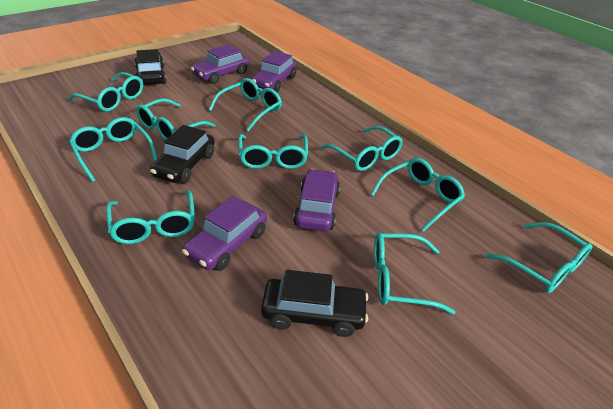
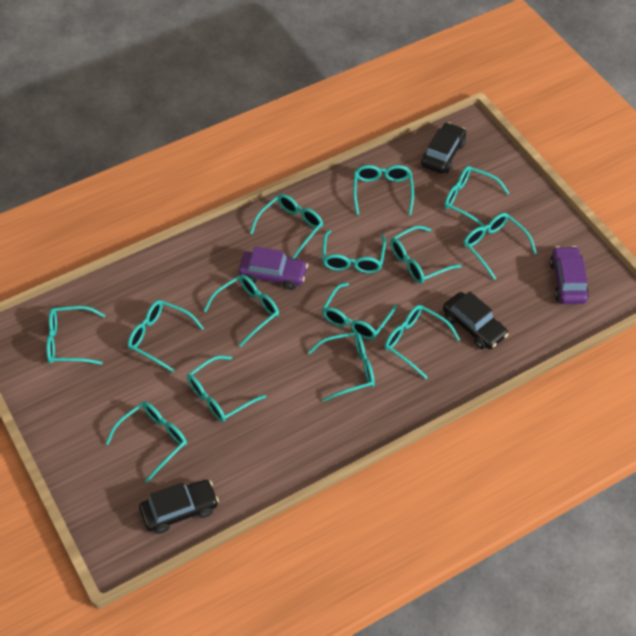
purple car: 4 -> 2
turquoise glasses: 10 -> 14

